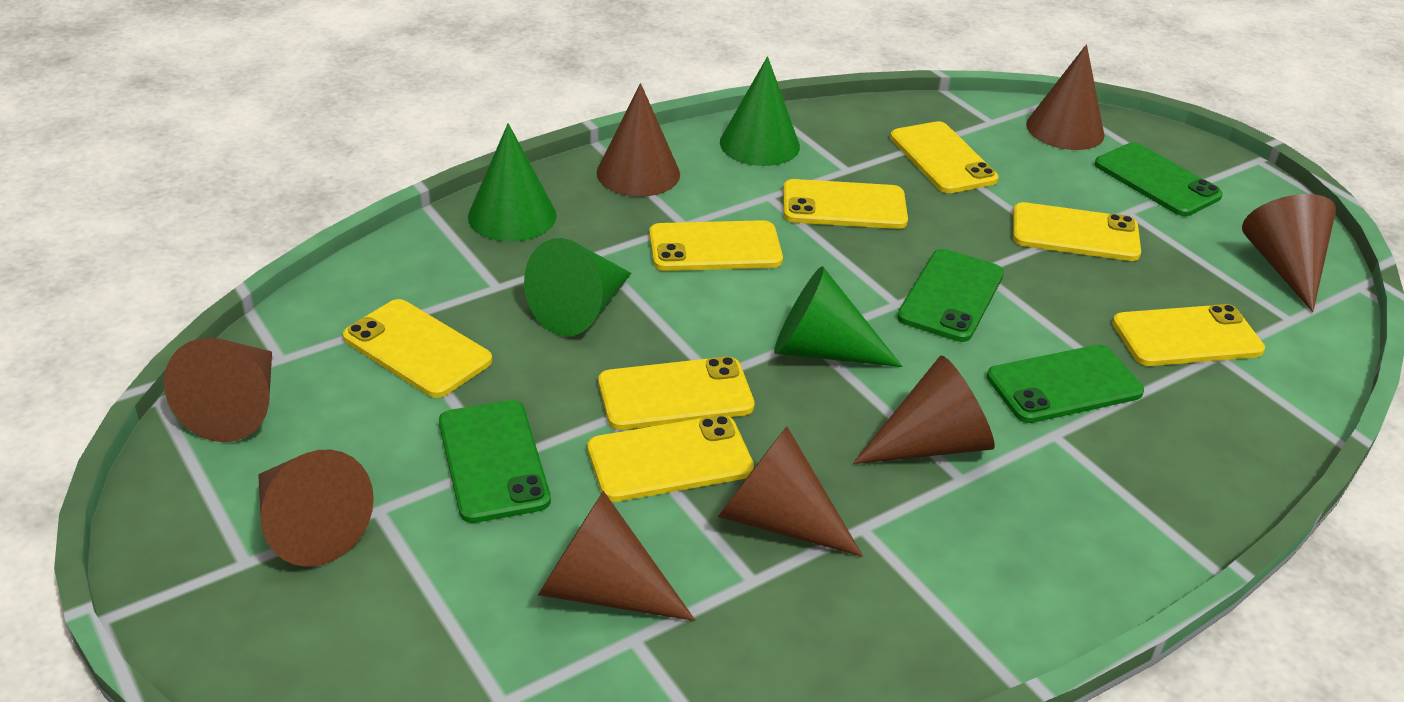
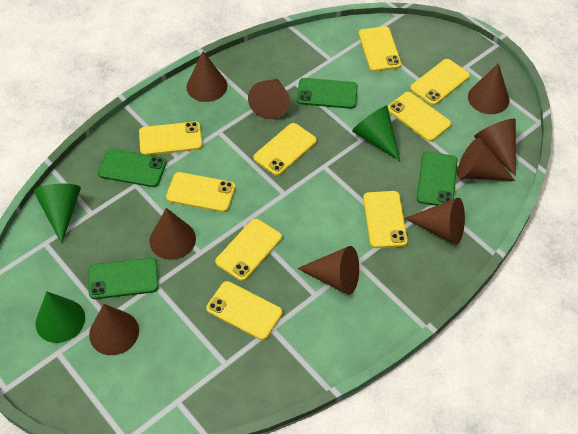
brown cone: 8 -> 9
green cone: 4 -> 3
yellow phone: 8 -> 9

